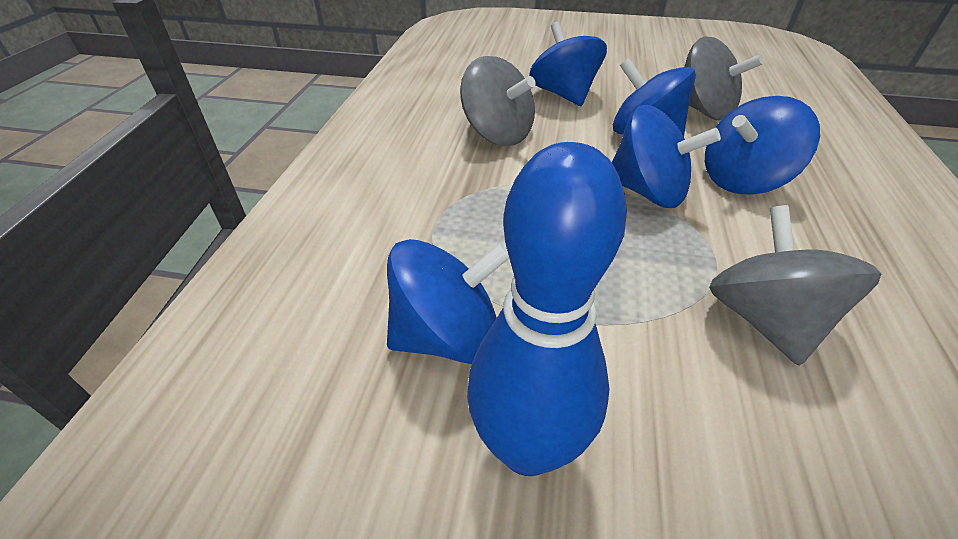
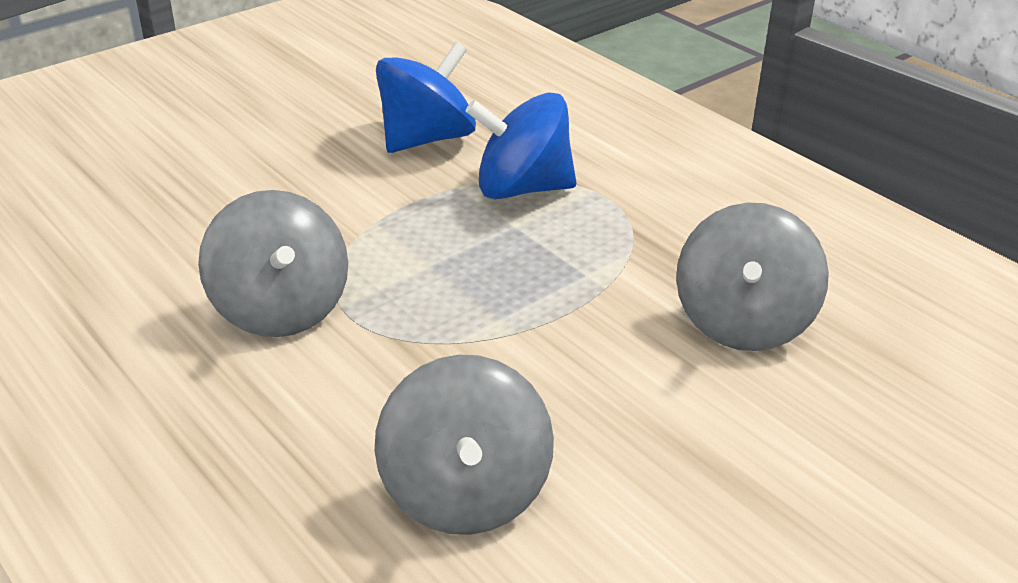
blue bowling pin: 1 -> 0
blue spinning top: 5 -> 2

